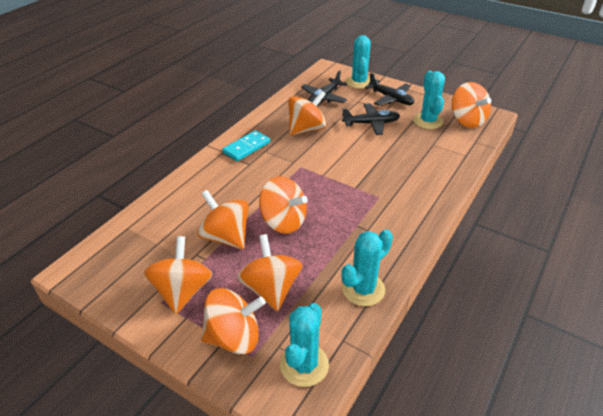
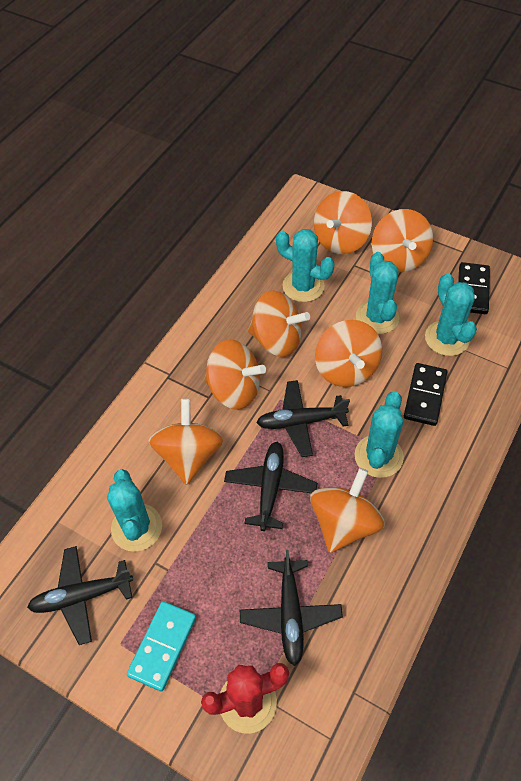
black domino: 0 -> 2
black plane: 3 -> 4
red cactus: 0 -> 1
turquoise cactus: 4 -> 5

